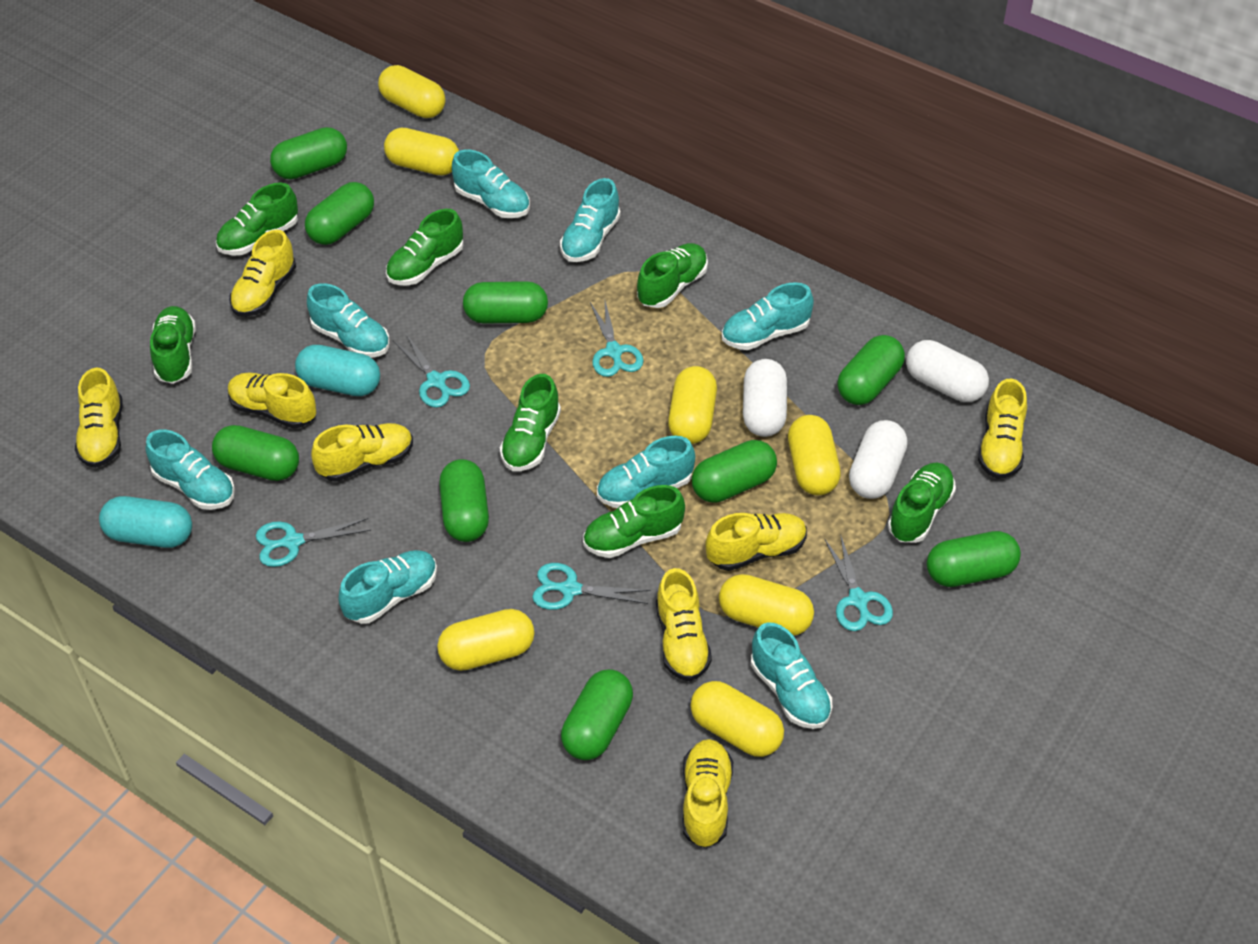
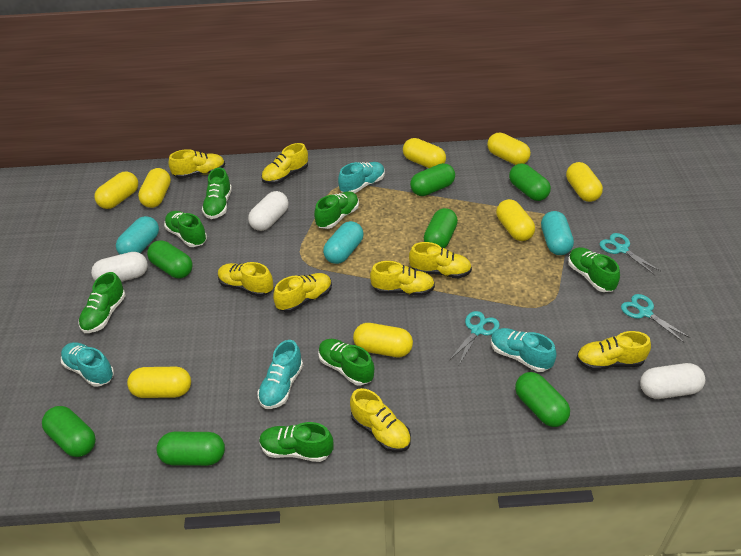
green capsule: 9 -> 7
turquoise capsule: 2 -> 3
turquoise scissors: 5 -> 3
turquoise shoe: 8 -> 4
yellow capsule: 7 -> 8

